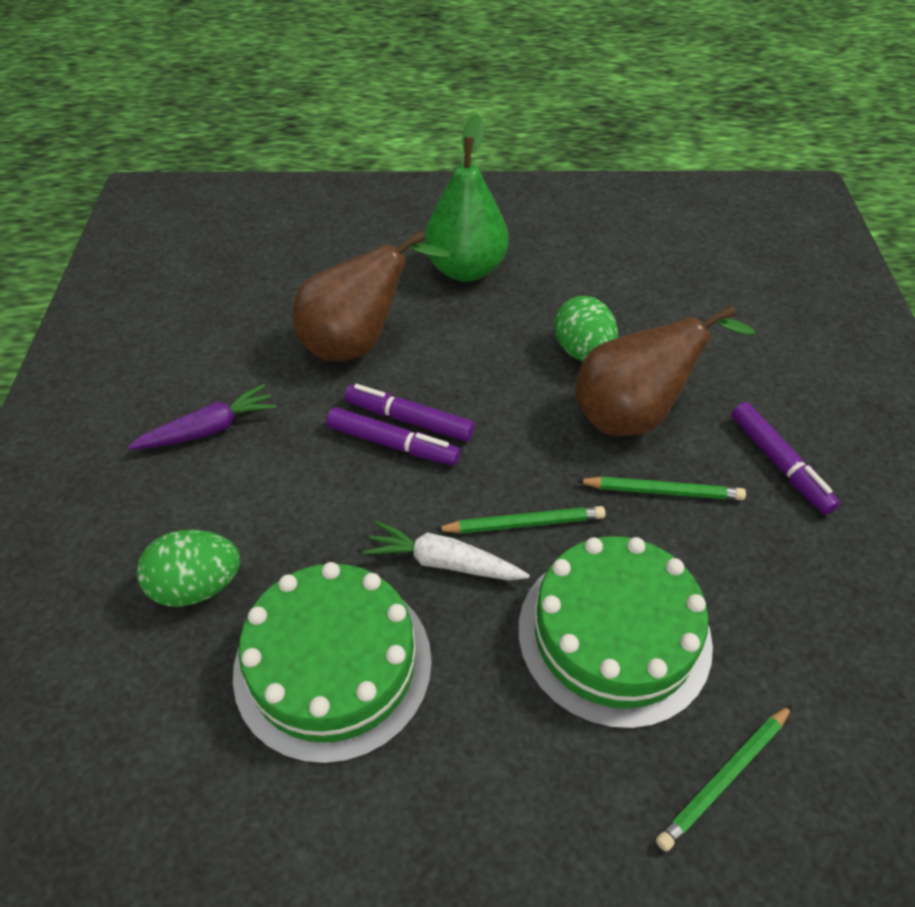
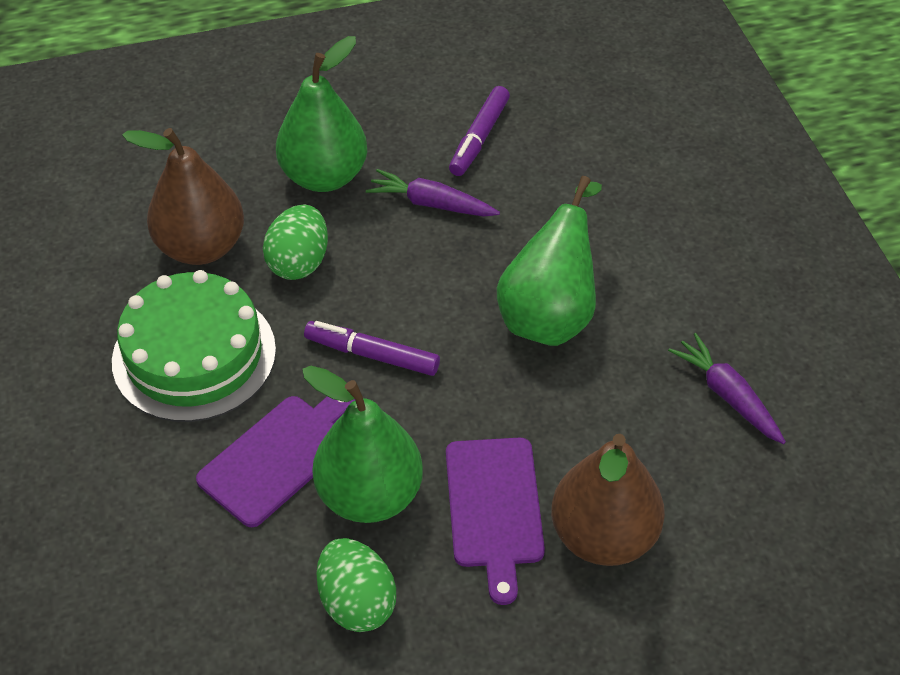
green cake: 2 -> 1
green pear: 1 -> 3
green pencil: 3 -> 0
purple carrot: 1 -> 2
purple cutting board: 0 -> 2
purple marker: 3 -> 2
white carrot: 1 -> 0

